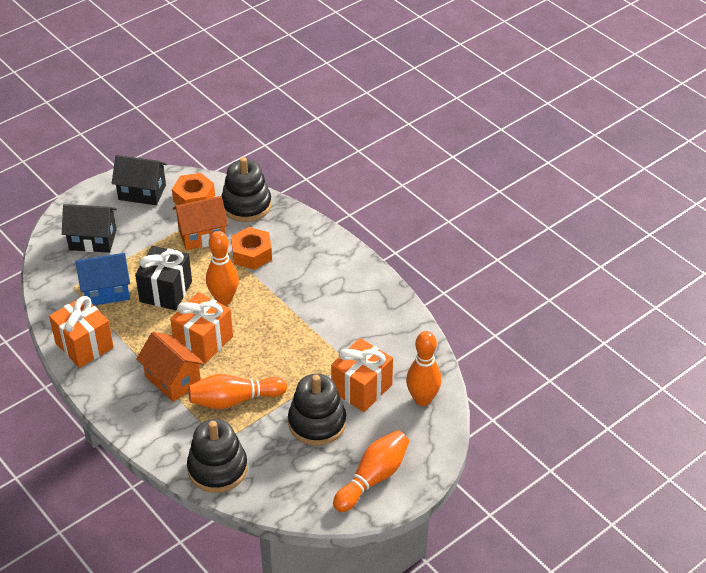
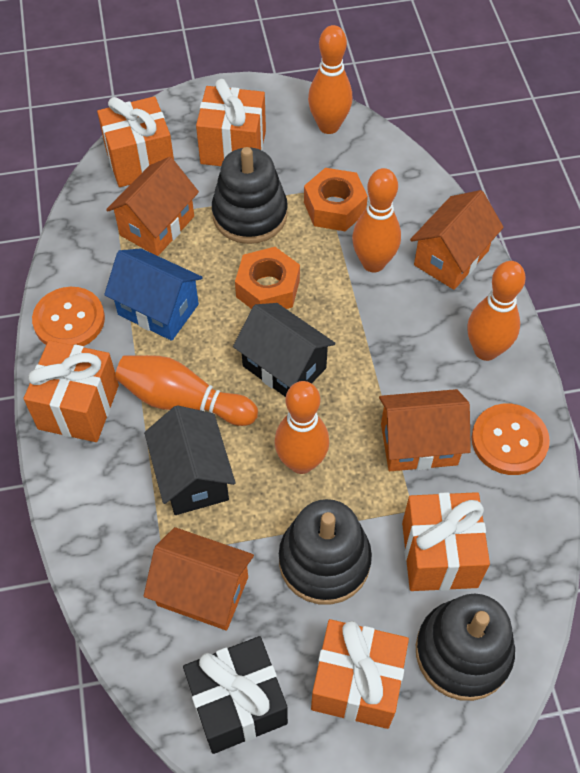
orange bowling pin: 4 -> 5
orange button: 0 -> 2
orange gift: 3 -> 5
orange house: 2 -> 4

